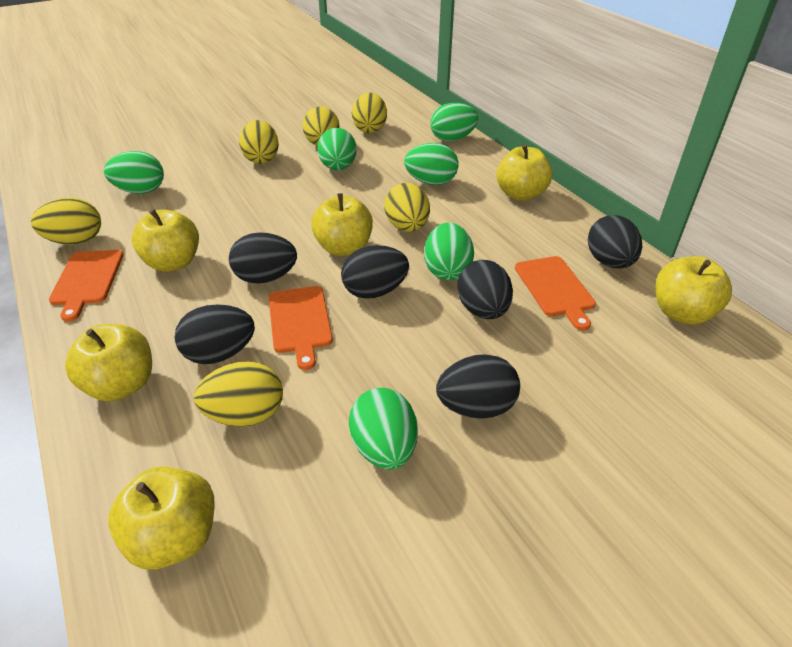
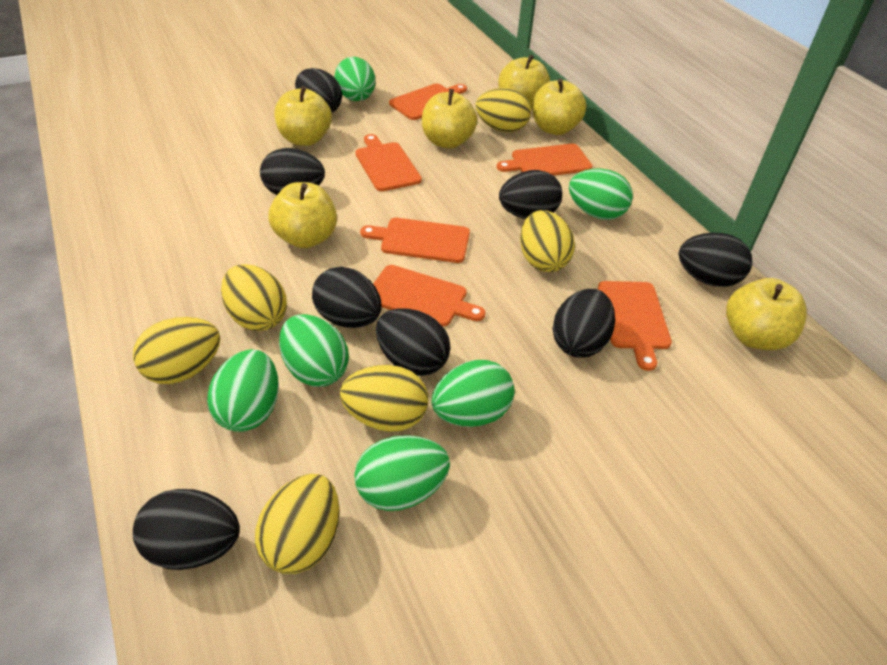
black egg: 6 -> 8
orange cutting board: 3 -> 6

